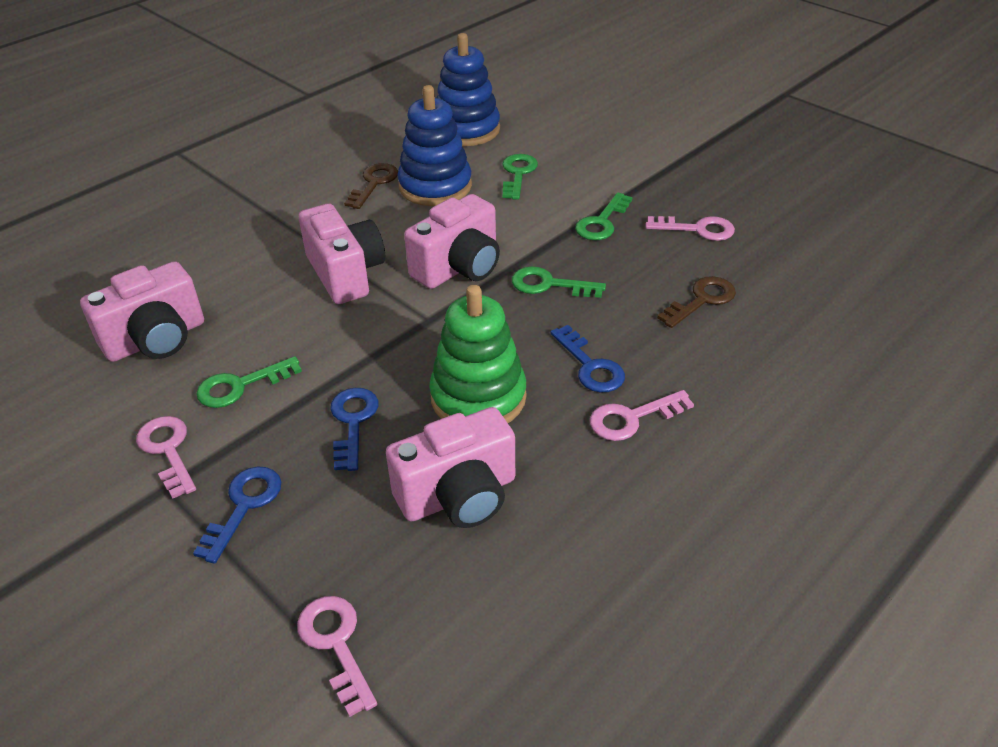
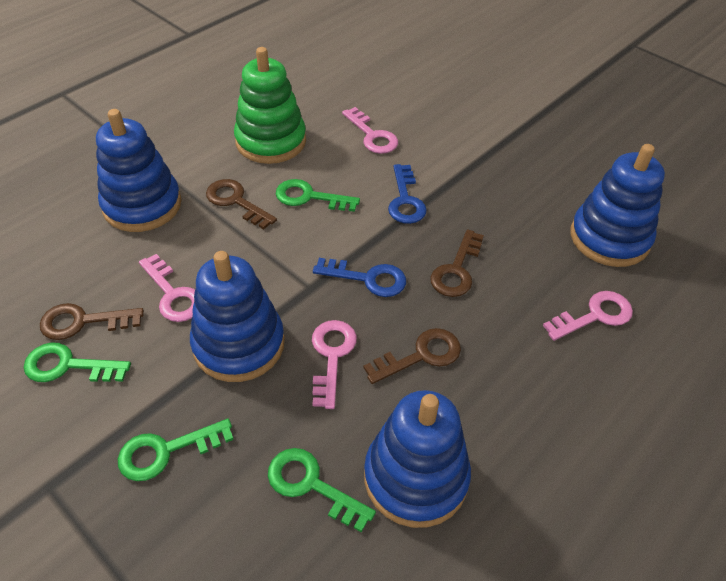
blue key: 3 -> 2
blue stacking toy: 2 -> 4
brown key: 2 -> 4
pink camera: 4 -> 0

